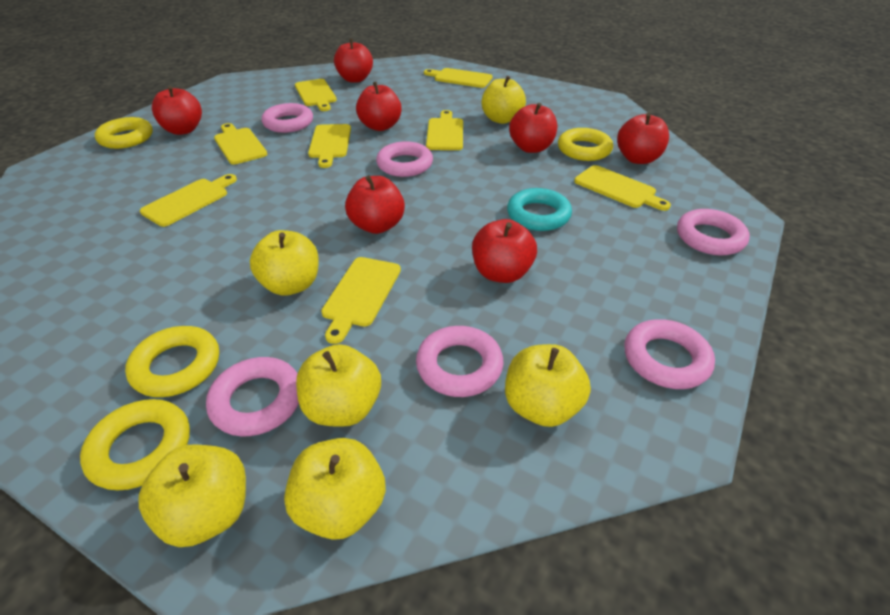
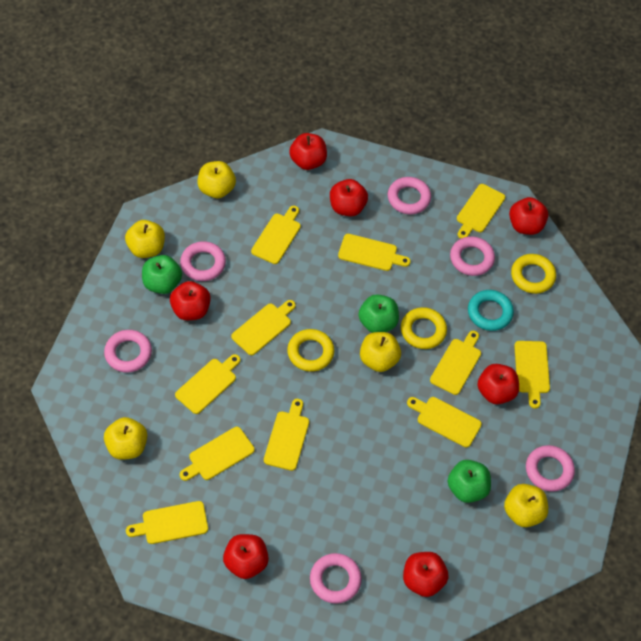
green apple: 0 -> 3
yellow apple: 6 -> 5
yellow cutting board: 8 -> 11
yellow ring: 4 -> 3

